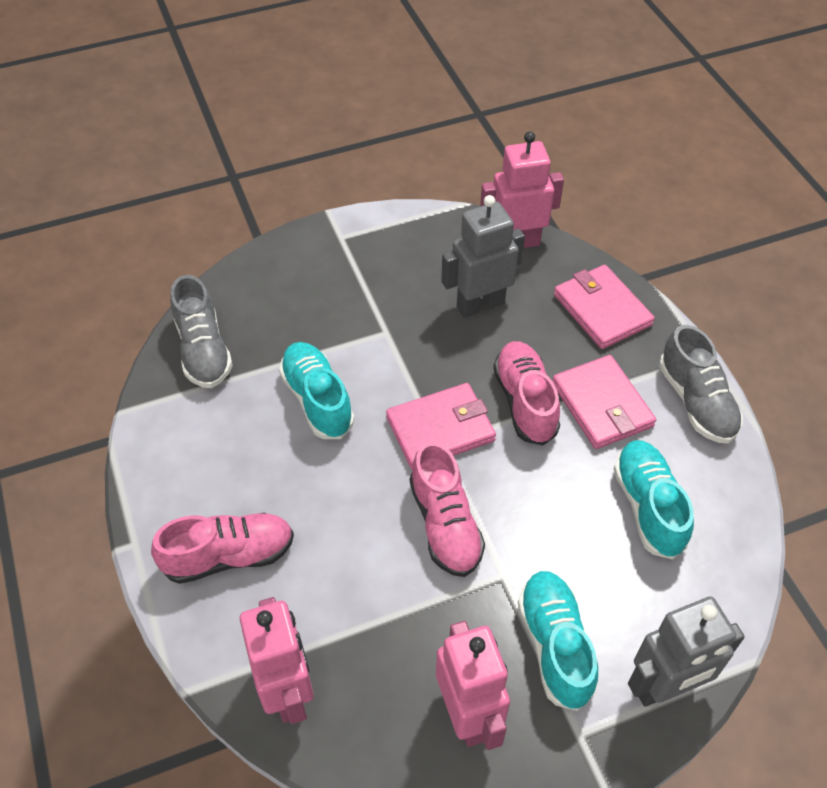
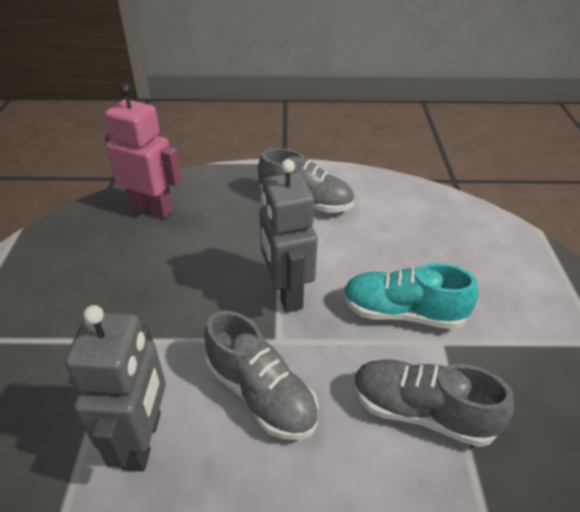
grey shoe: 2 -> 3
pink robot: 3 -> 1
pink shoe: 3 -> 0
pink wallet: 3 -> 0
turquoise shoe: 3 -> 1

